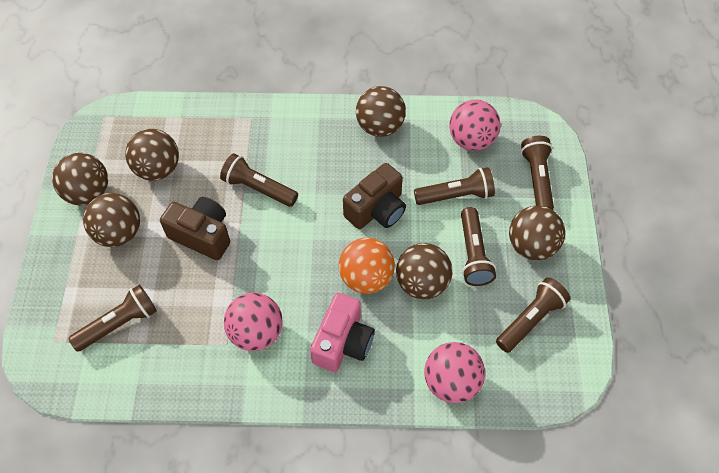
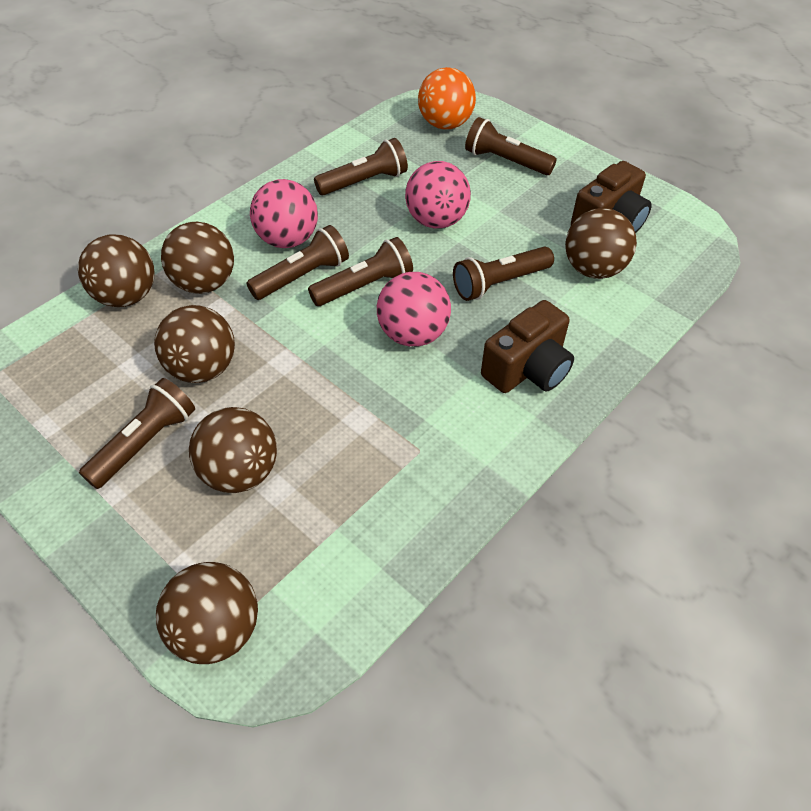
pink camera: 1 -> 0

